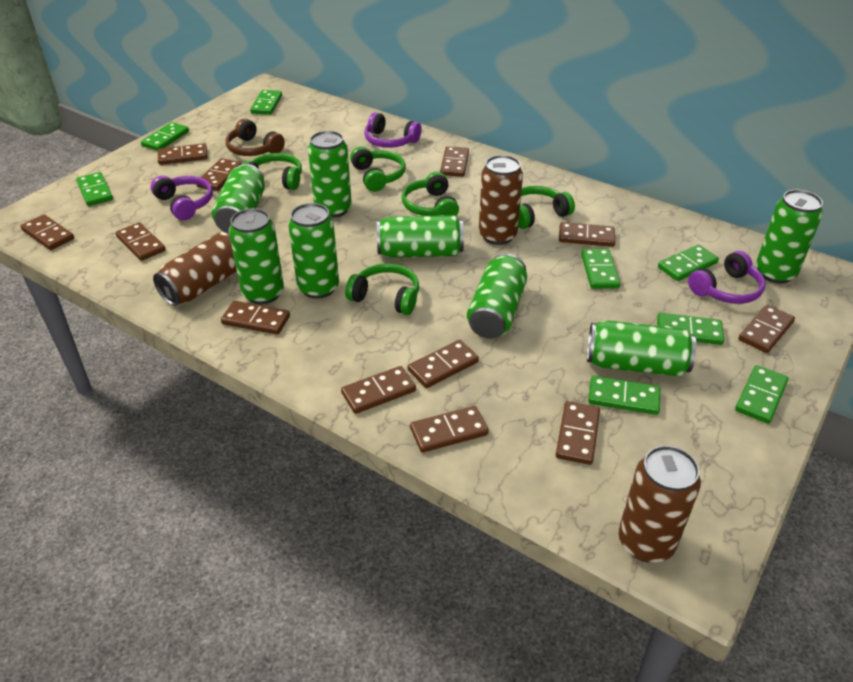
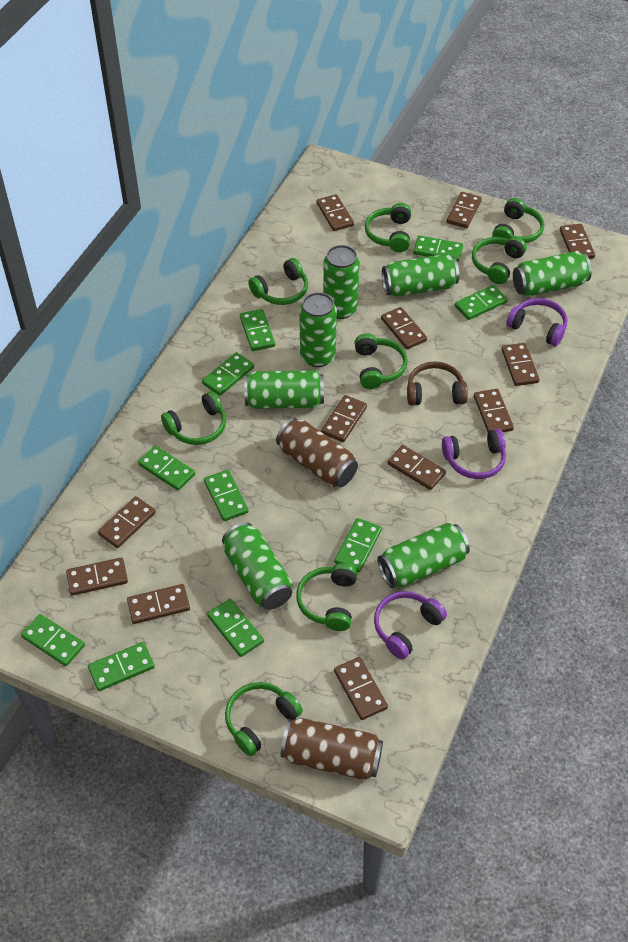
brown can: 3 -> 2
green can: 8 -> 7
green domino: 8 -> 10
green headphones: 5 -> 8

